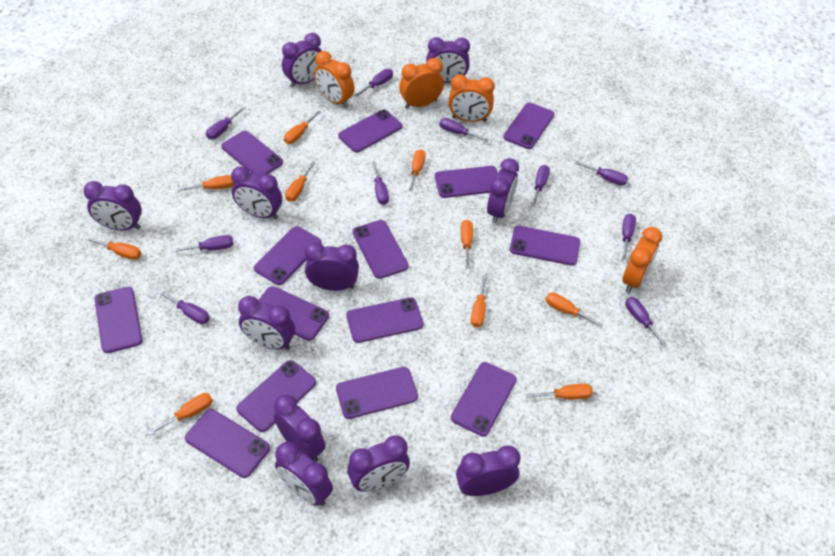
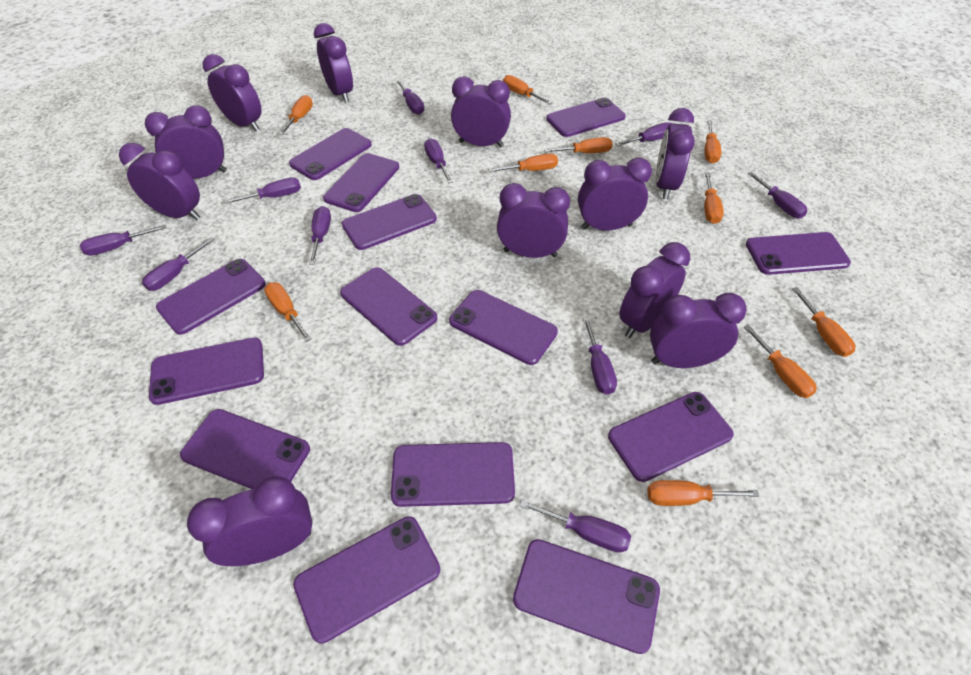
orange clock: 4 -> 0

